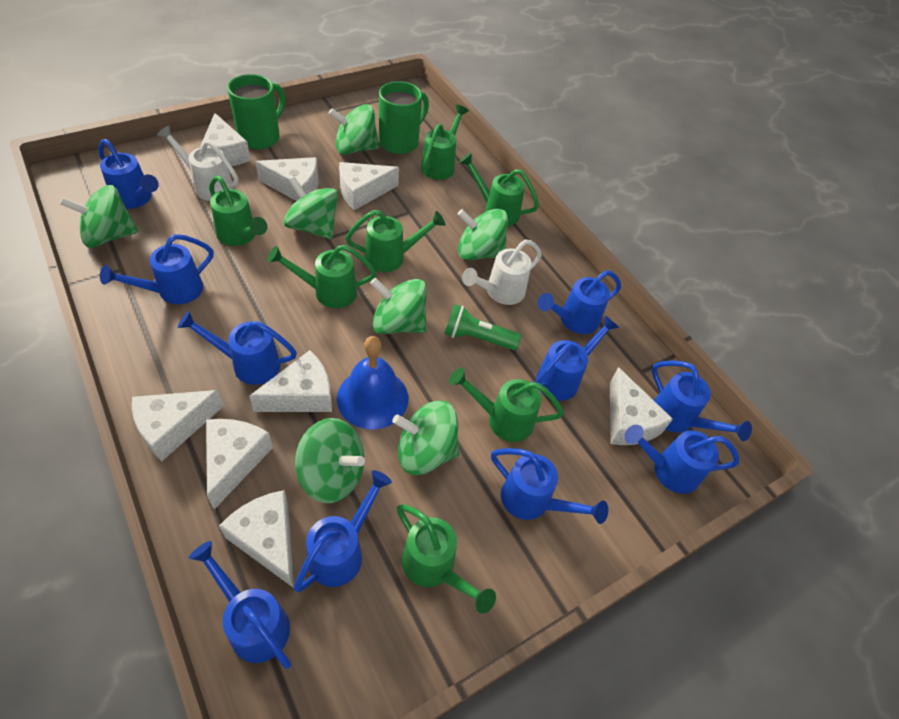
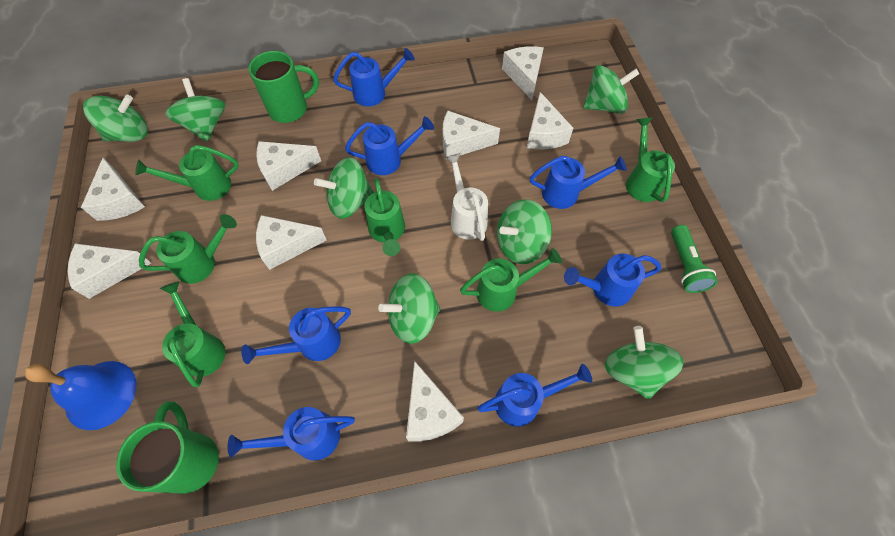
blue watering can: 10 -> 7
green watering can: 7 -> 6
white watering can: 2 -> 1

